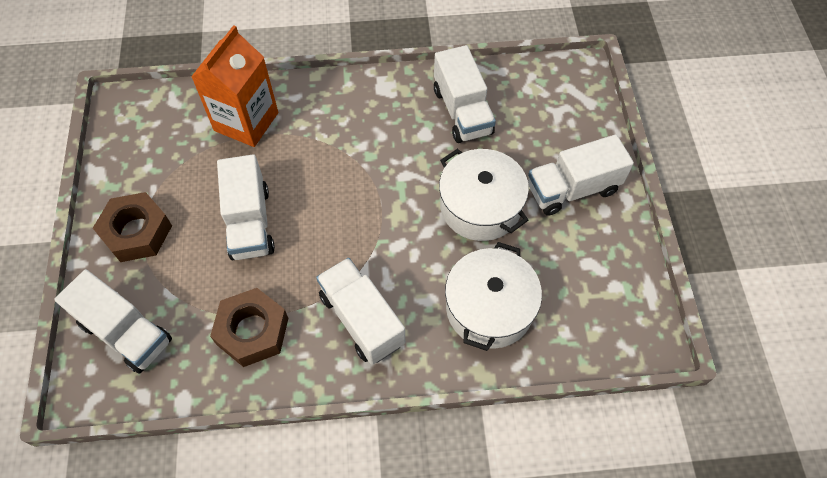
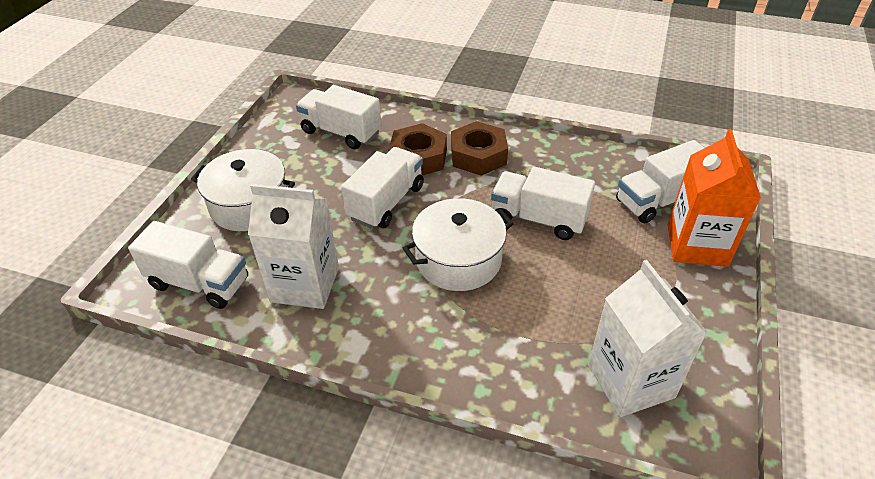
white carton: 0 -> 2

